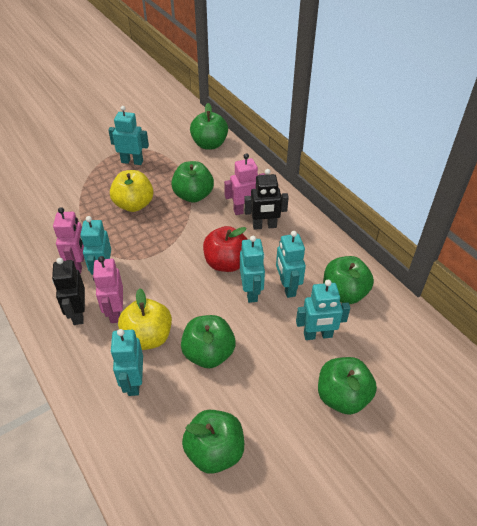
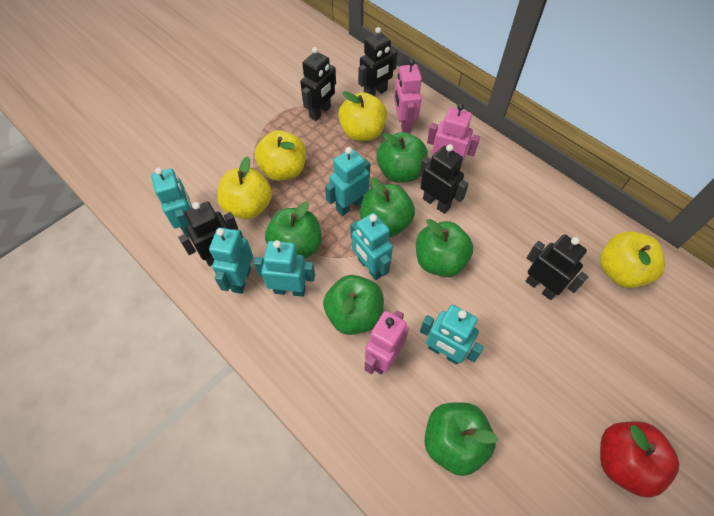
black robot: 2 -> 5
yellow apple: 2 -> 4

